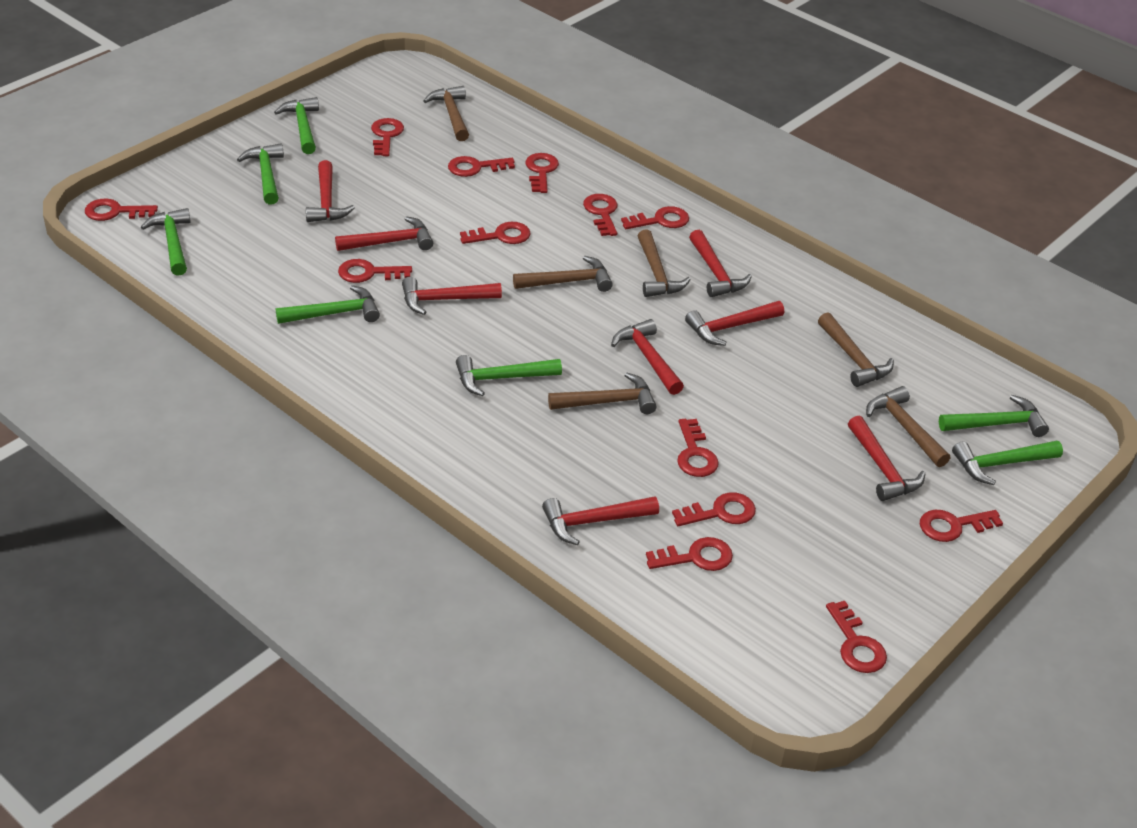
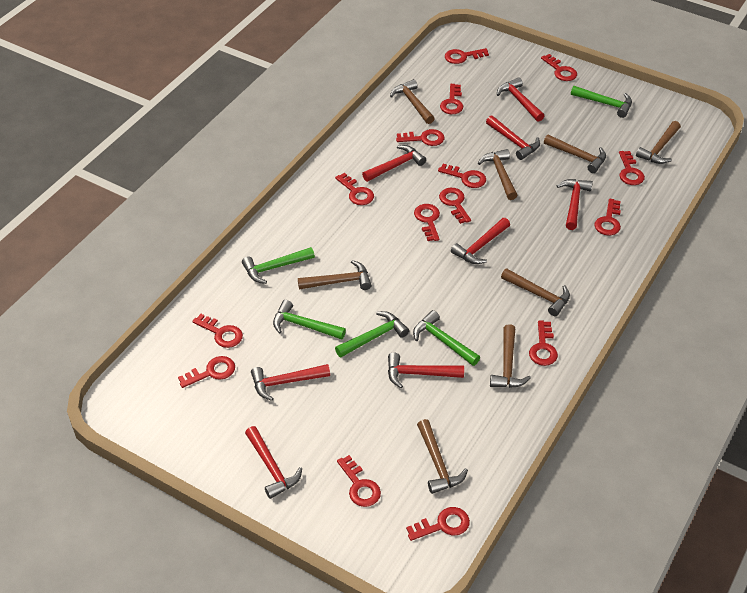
brown hammer: 6 -> 8
green hammer: 7 -> 5
red key: 13 -> 15

